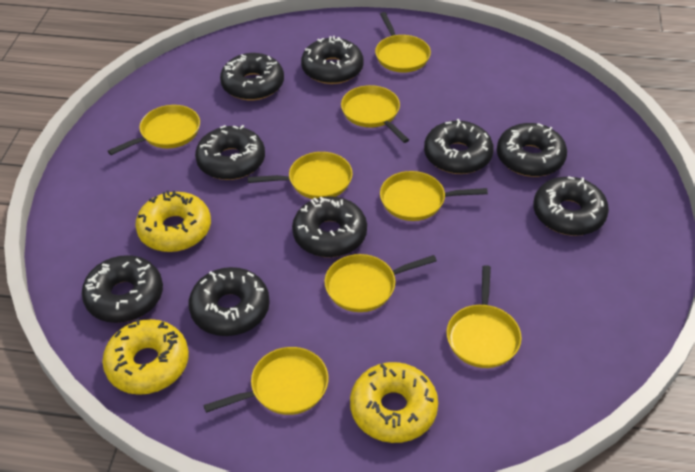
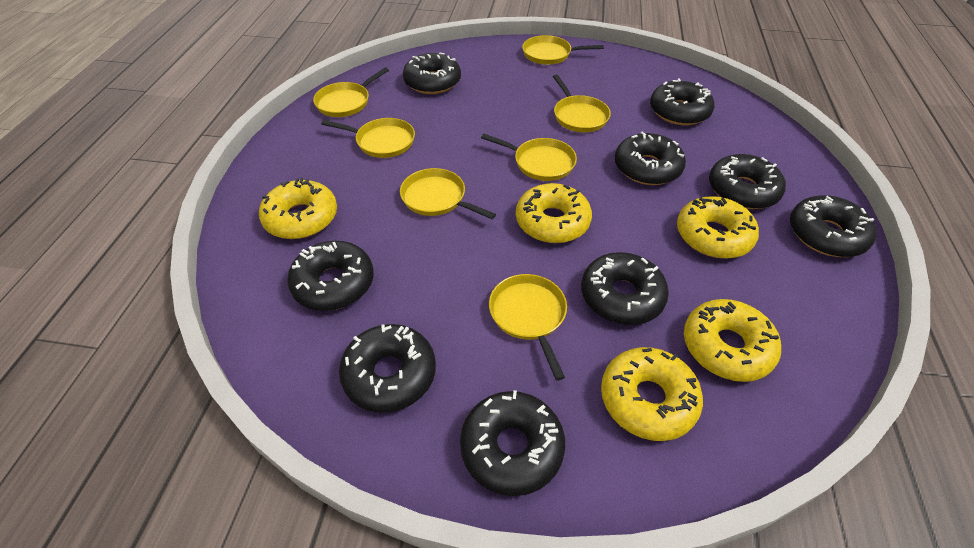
yellow donut: 3 -> 5
yellow pan: 8 -> 7

